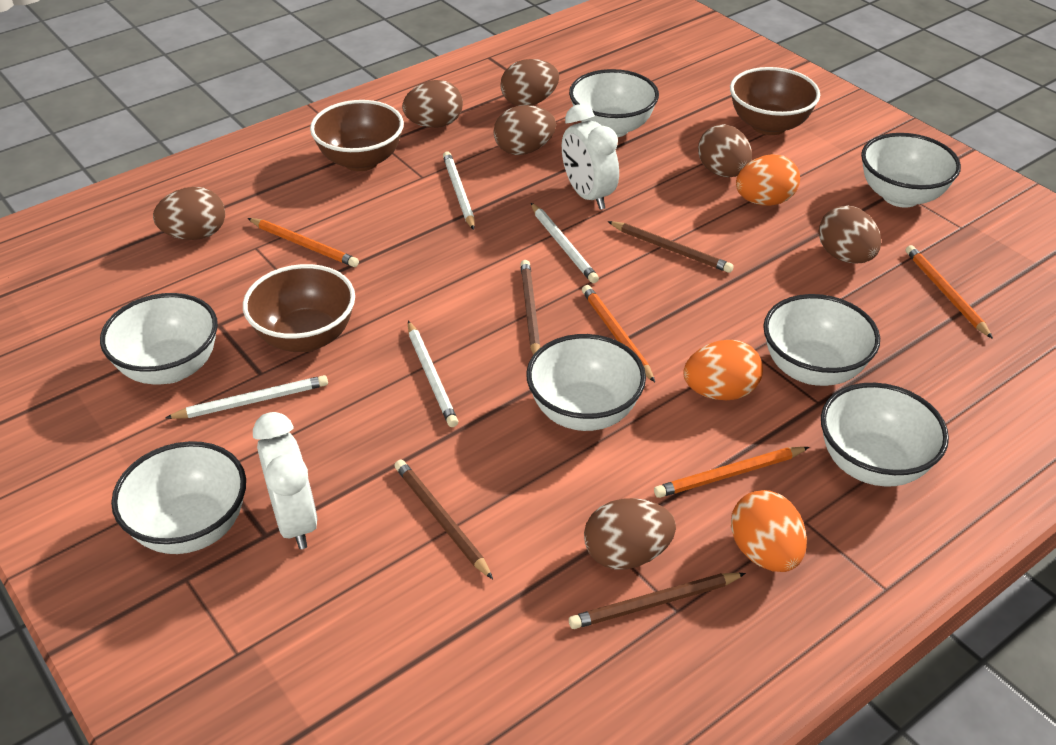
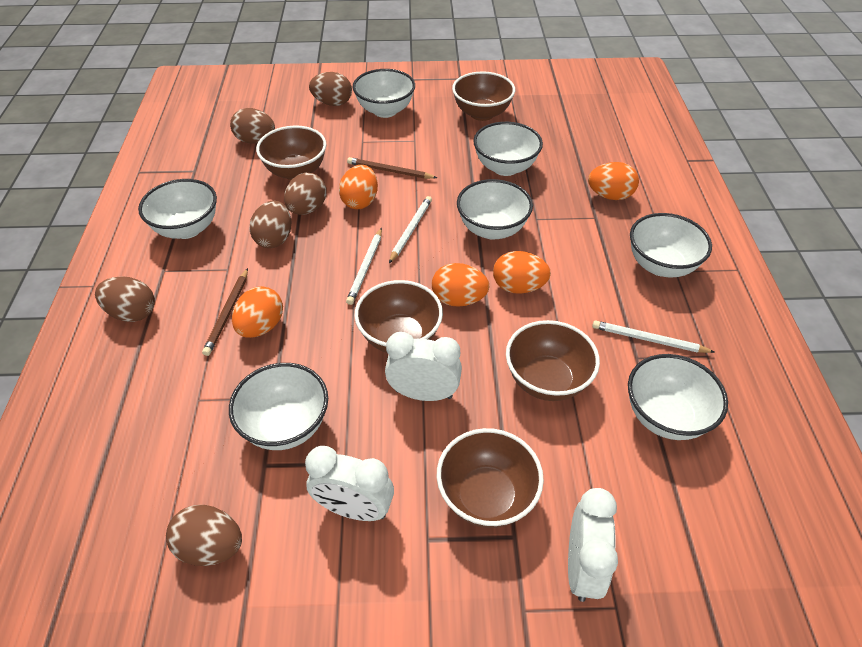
brown bowl: 3 -> 5
brown egg: 7 -> 6
brown pencil: 4 -> 2
orange egg: 3 -> 5
orange pencil: 4 -> 0
white clock: 2 -> 3
white pencil: 4 -> 3

